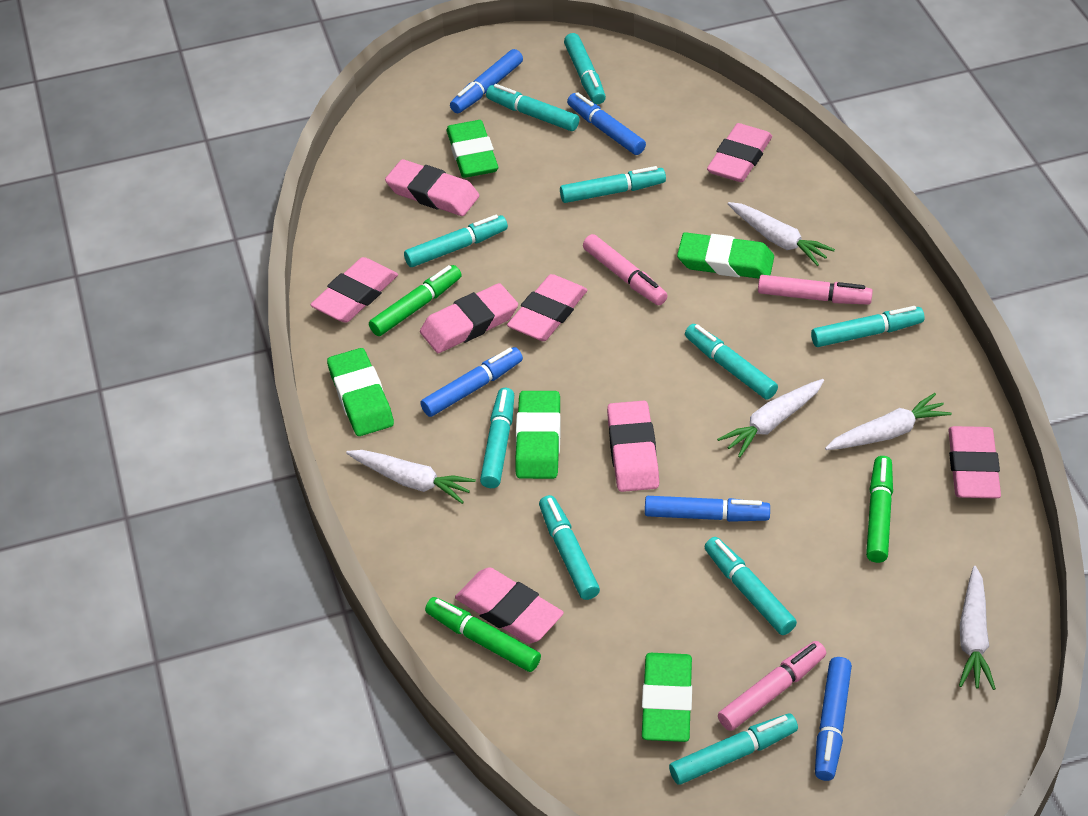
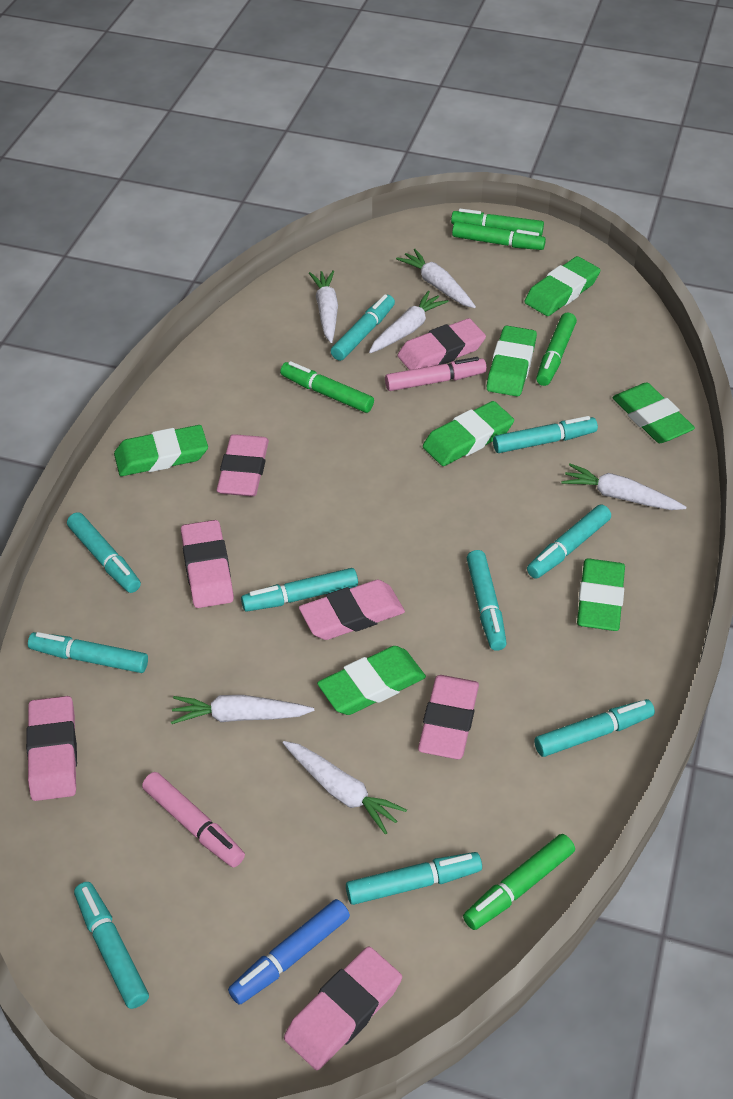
blue marker: 5 -> 1
green eraser: 5 -> 7
green marker: 3 -> 5
pink eraser: 8 -> 7
pink marker: 3 -> 2
white carrot: 5 -> 6

